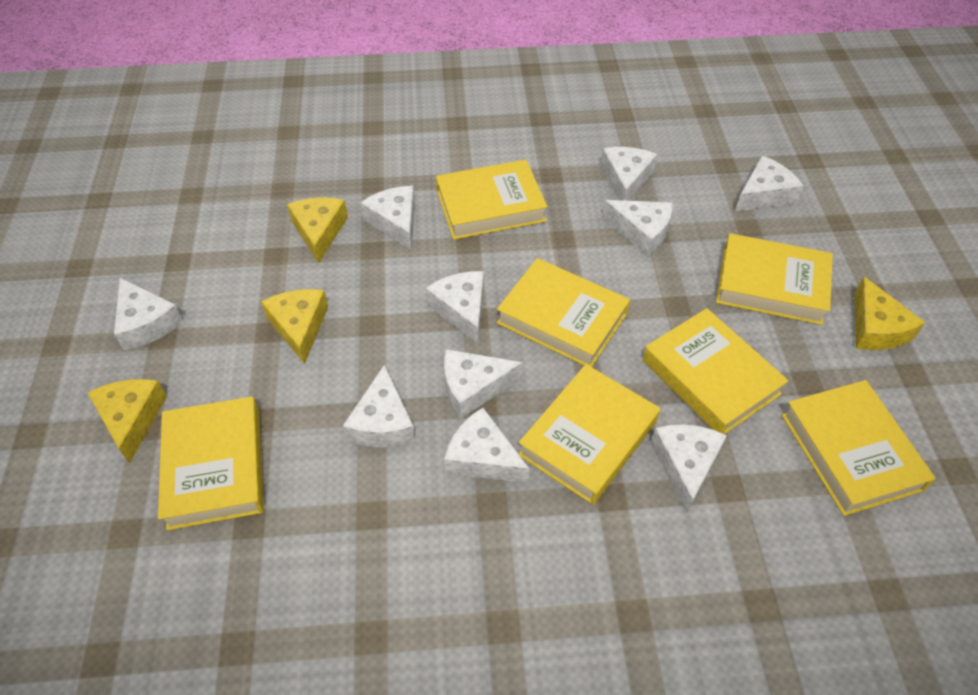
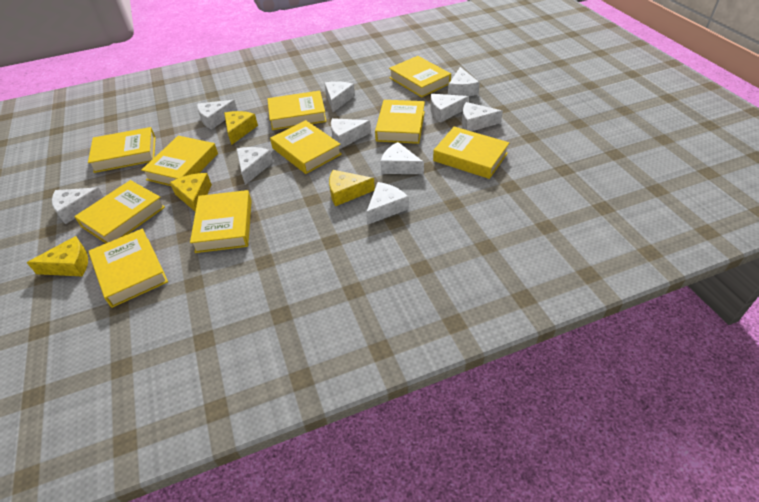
yellow book: 7 -> 10

